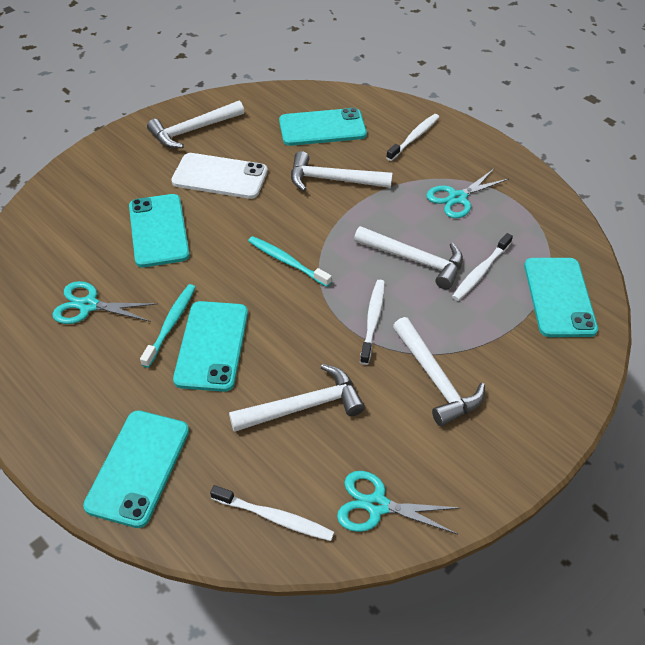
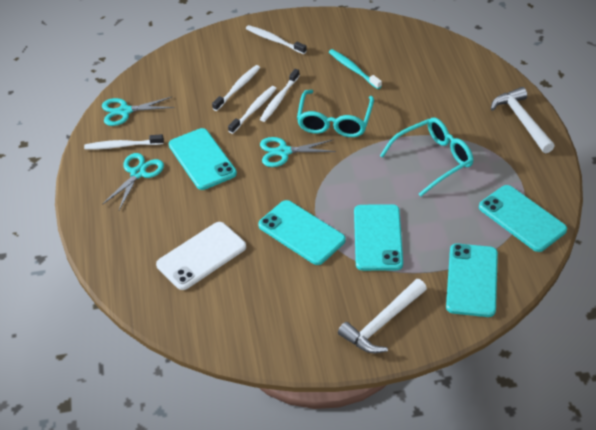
turquoise glasses: 0 -> 2
turquoise toothbrush: 2 -> 1
white hammer: 5 -> 2
white toothbrush: 4 -> 5

